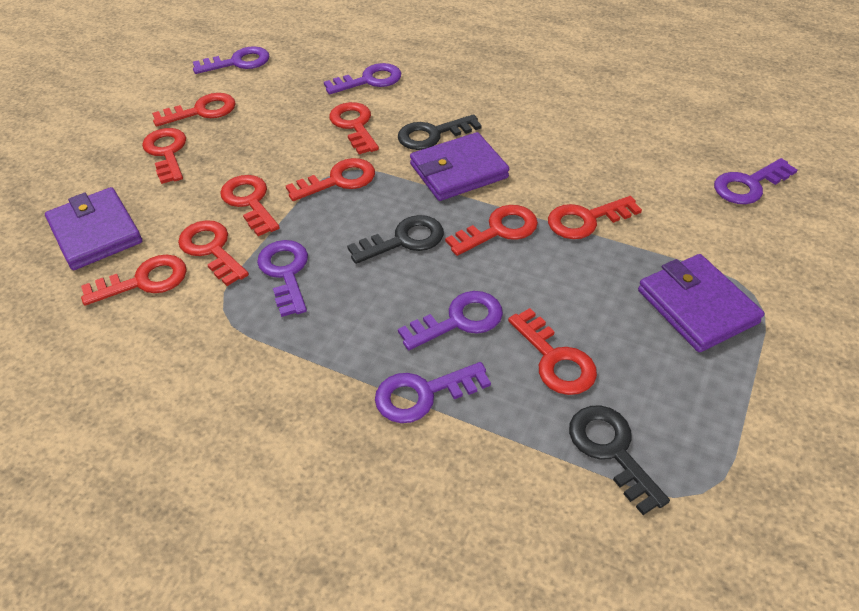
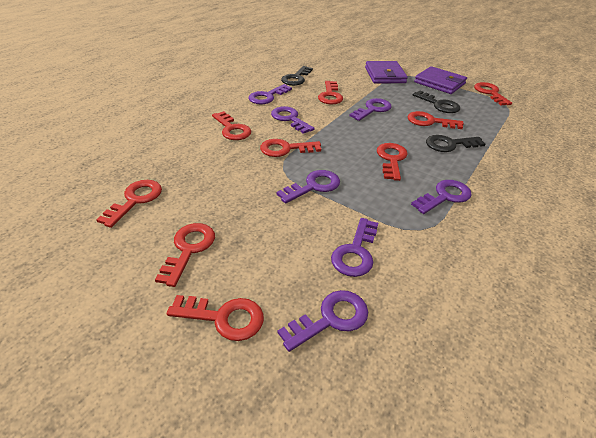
purple key: 6 -> 7
purple wallet: 3 -> 2
red key: 10 -> 9

